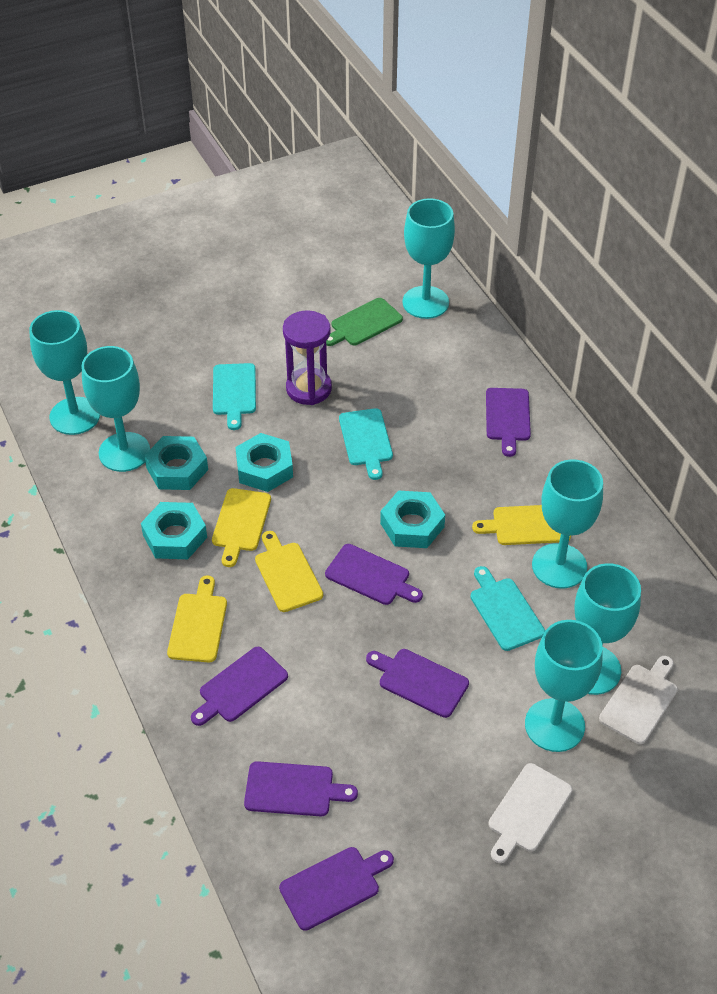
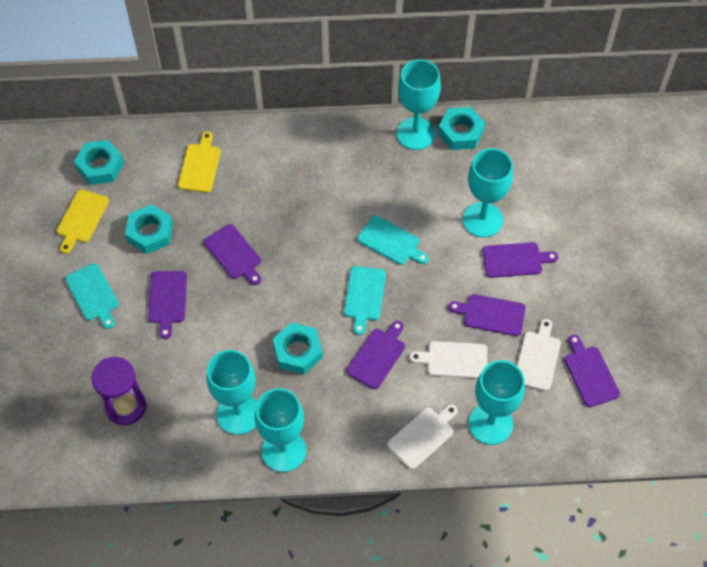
green cutting board: 1 -> 0
turquoise goblet: 6 -> 5
white cutting board: 2 -> 3
yellow cutting board: 4 -> 2

